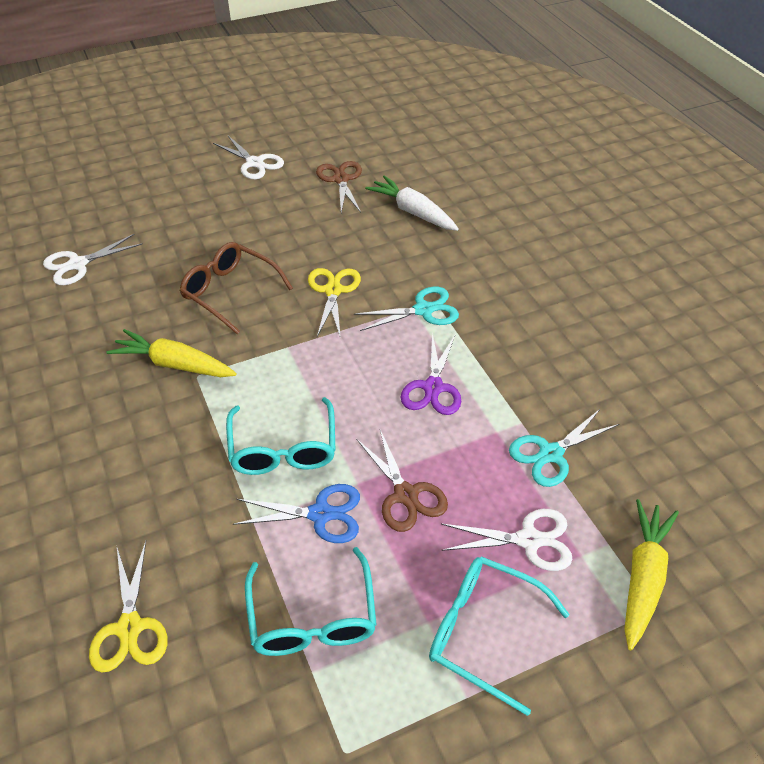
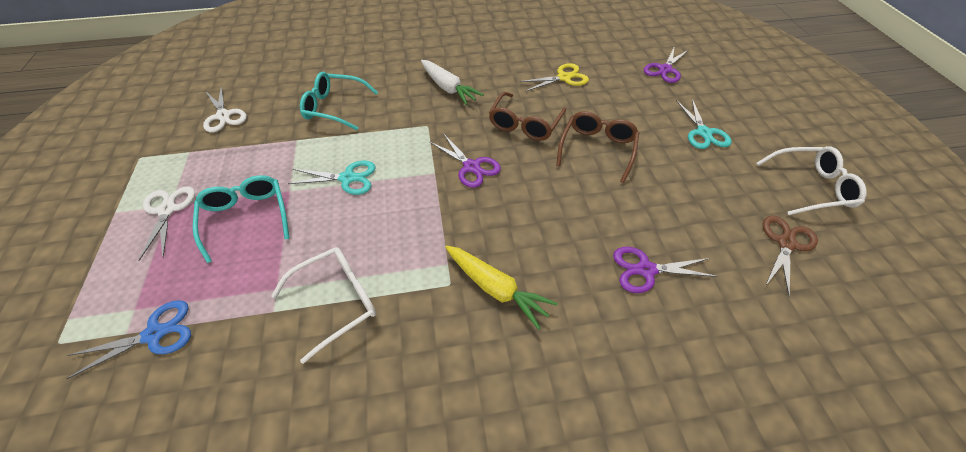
brown glasses: 1 -> 2
brown scissors: 2 -> 1
purple scissors: 1 -> 3
turquoise glasses: 3 -> 2
white glasses: 0 -> 2
white scissors: 3 -> 2
yellow carrot: 2 -> 1
yellow scissors: 2 -> 1

